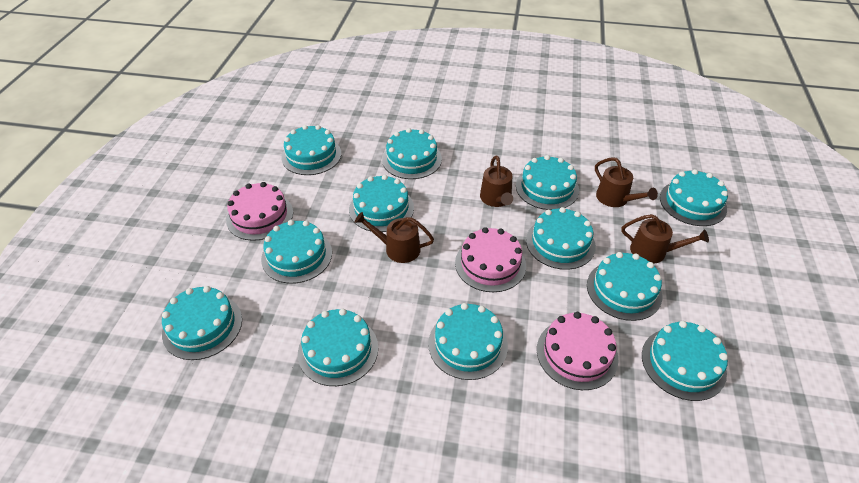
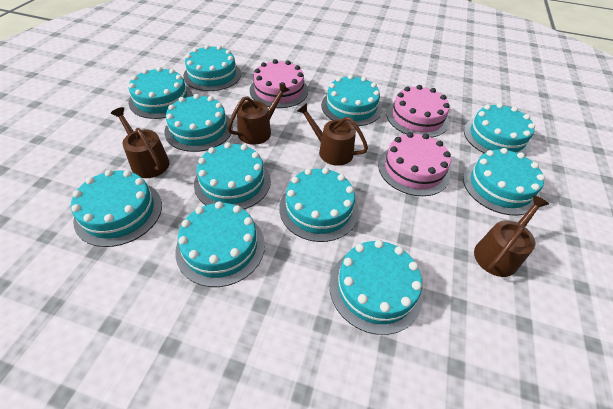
turquoise cake: 12 -> 11

